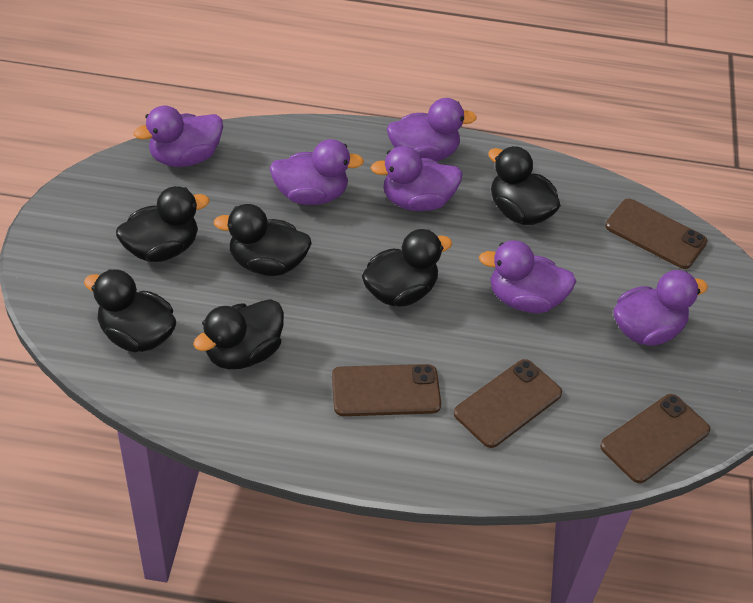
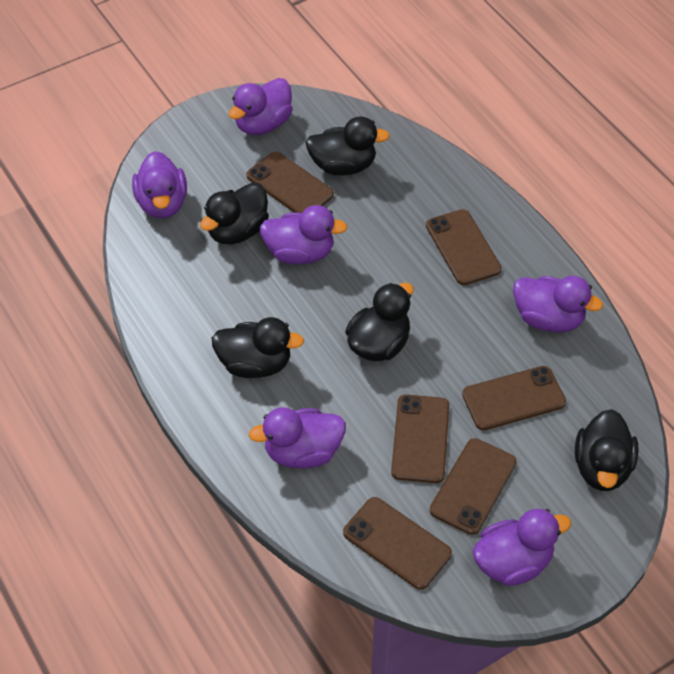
black duck: 6 -> 5
brown phone: 4 -> 6

